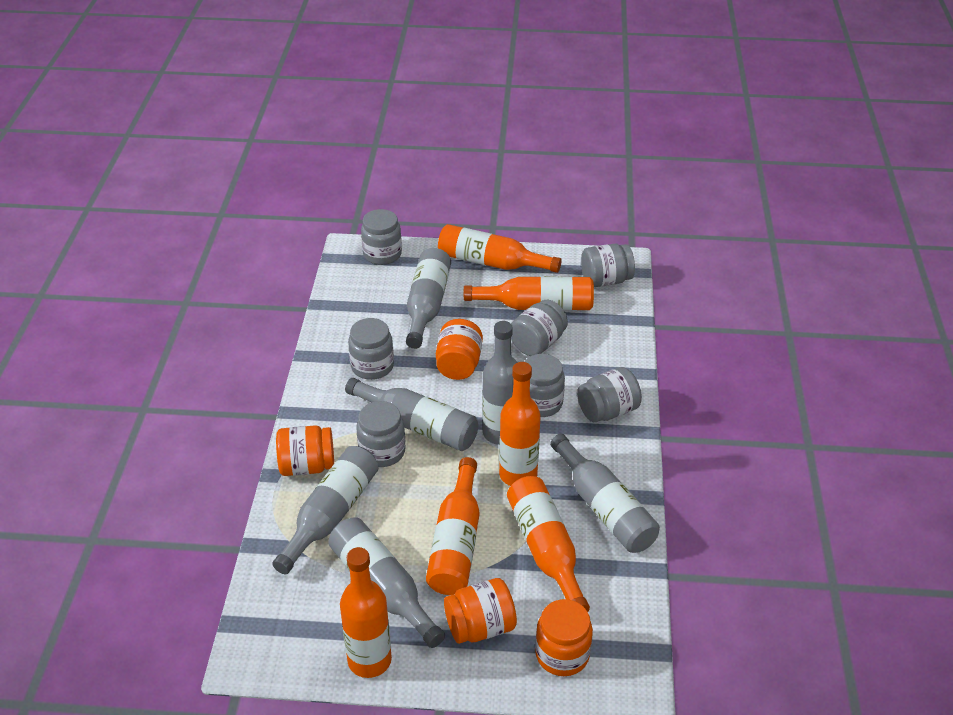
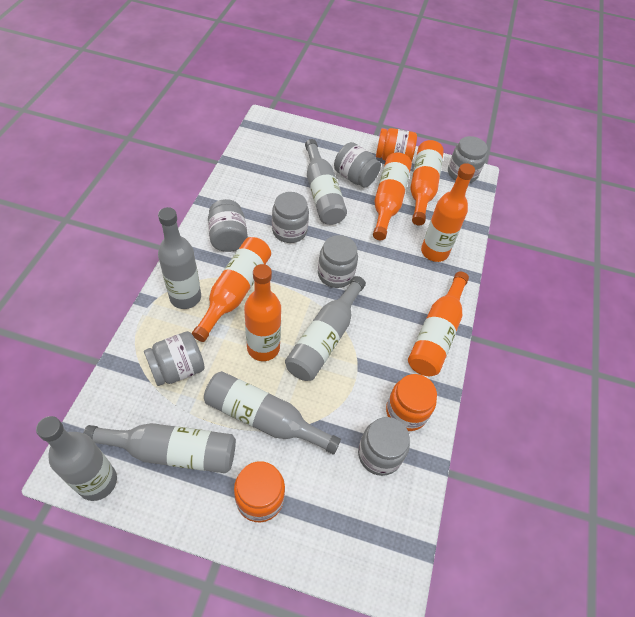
orange jar: 4 -> 3

